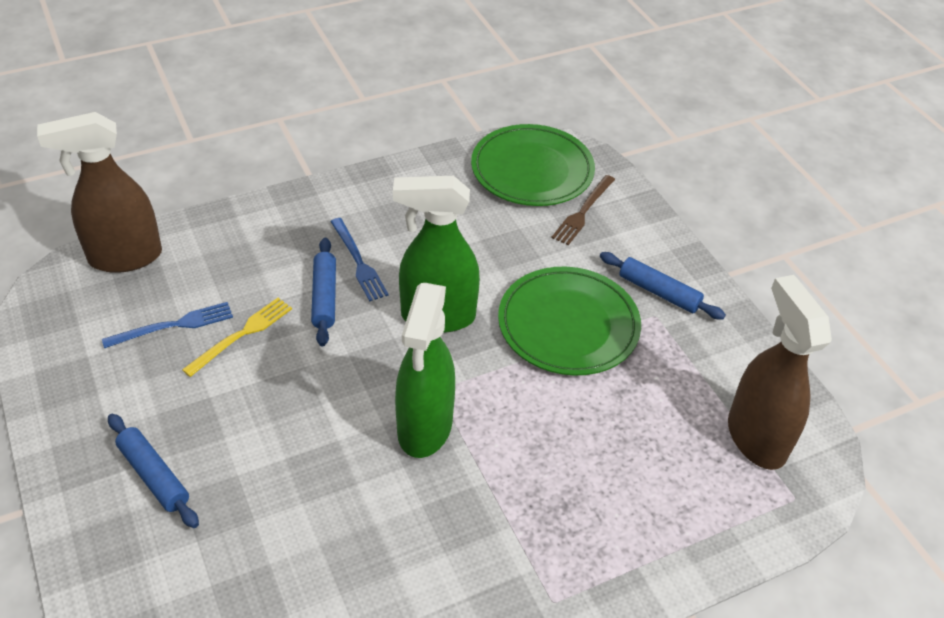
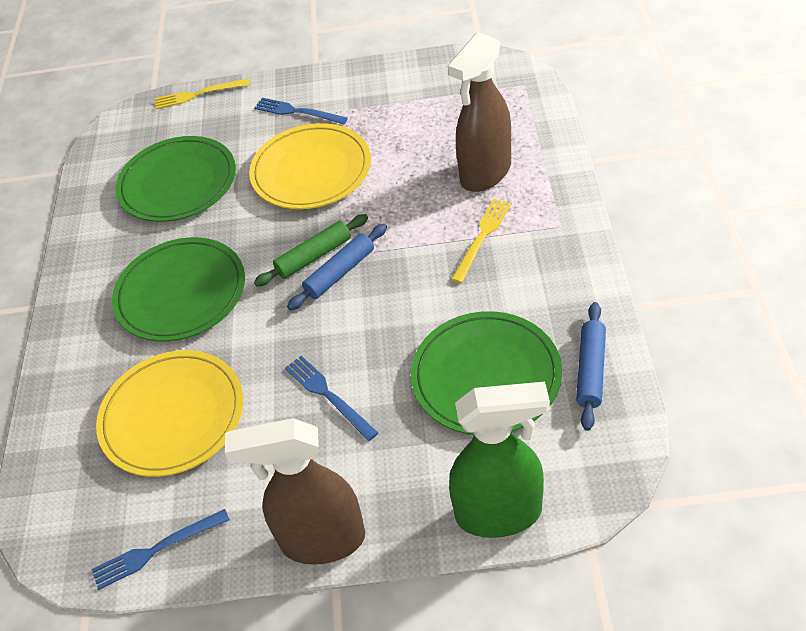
blue fork: 2 -> 3
blue rolling pin: 3 -> 2
brown fork: 1 -> 0
green plate: 2 -> 3
green rolling pin: 0 -> 1
green spray bottle: 2 -> 1
yellow fork: 1 -> 2
yellow plate: 0 -> 2

